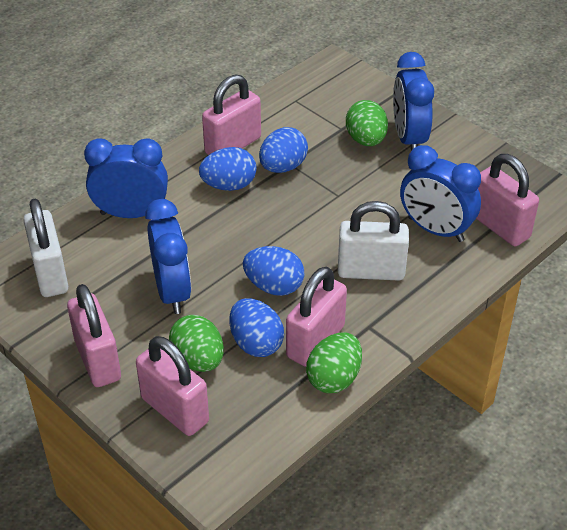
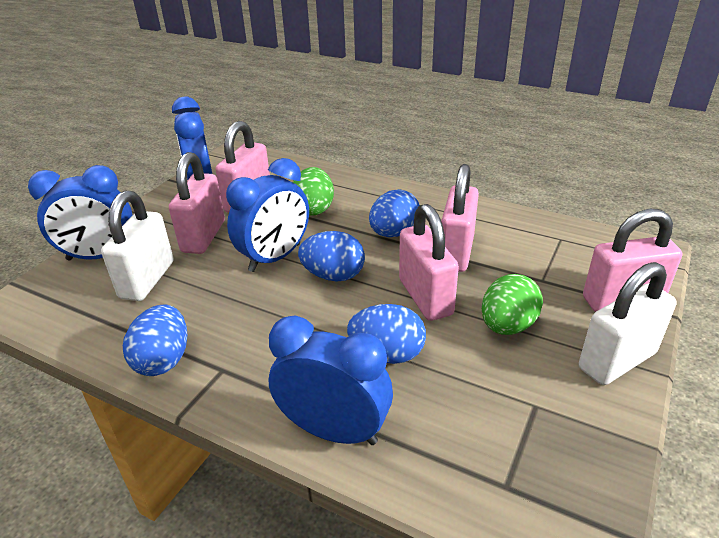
green egg: 3 -> 2

